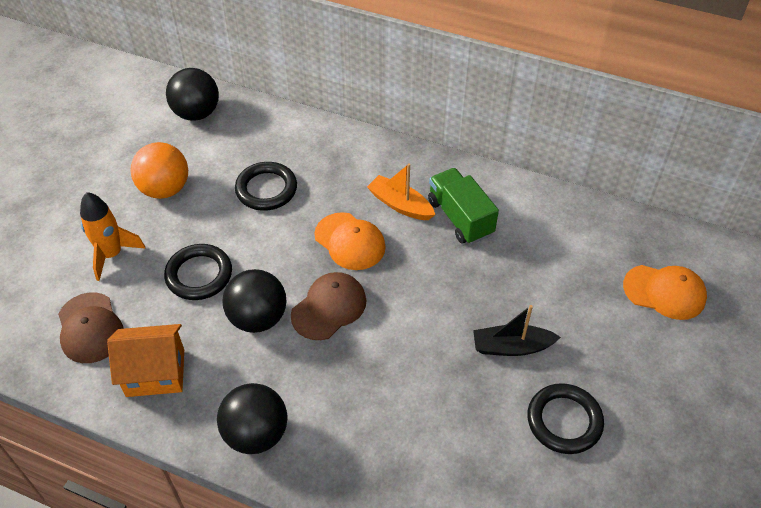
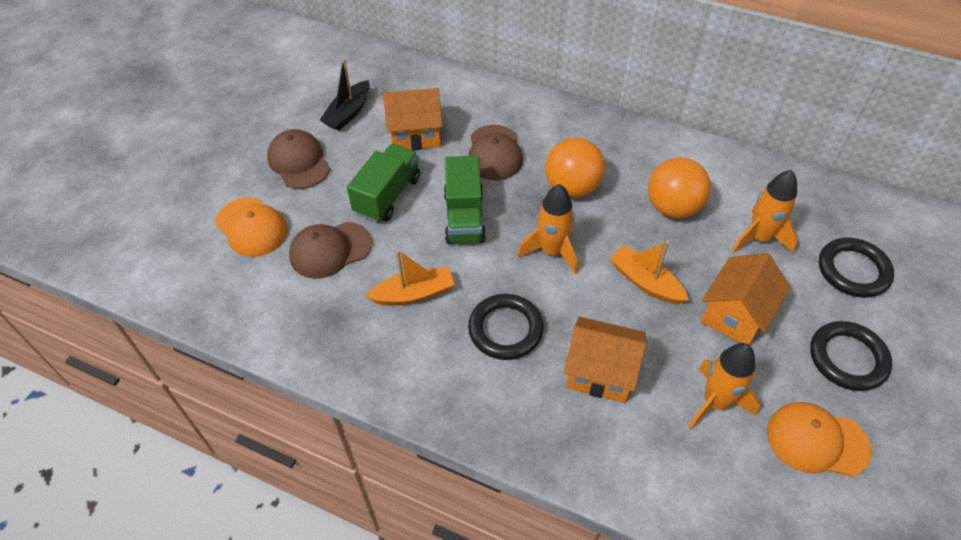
black ball: 3 -> 0
brown cap: 2 -> 3
green truck: 1 -> 2
orange ball: 1 -> 2
orange boat: 1 -> 2
orange house: 1 -> 3
orange rocket: 1 -> 3

